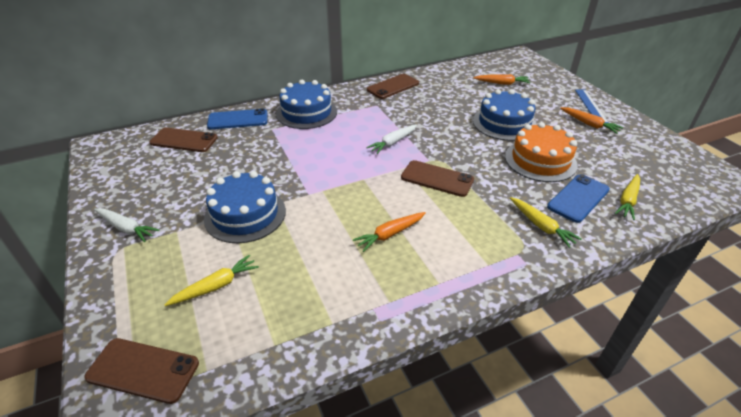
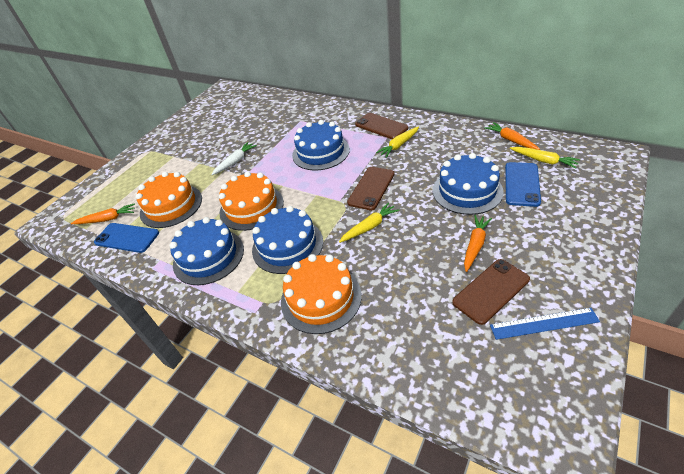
blue cake: 3 -> 4
brown phone: 4 -> 3
orange cake: 1 -> 3
white carrot: 2 -> 1

